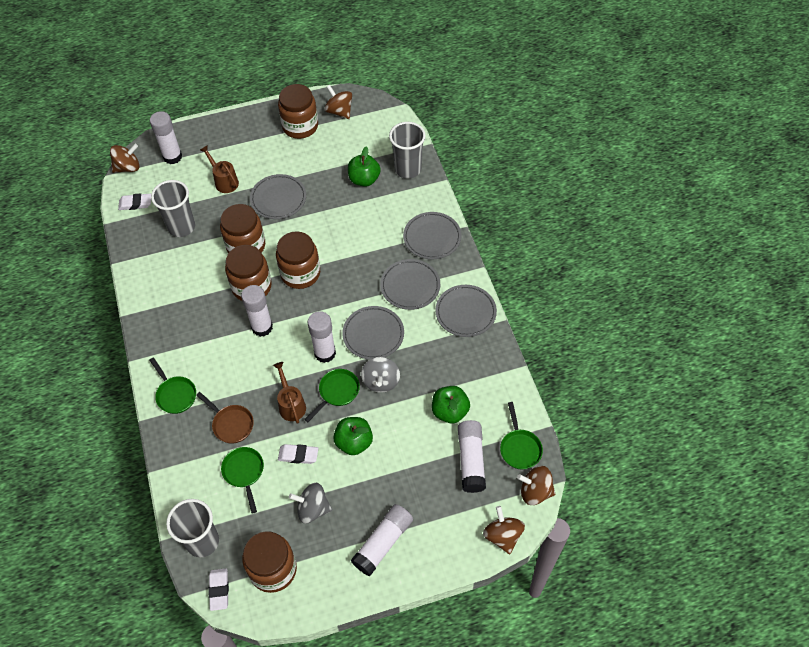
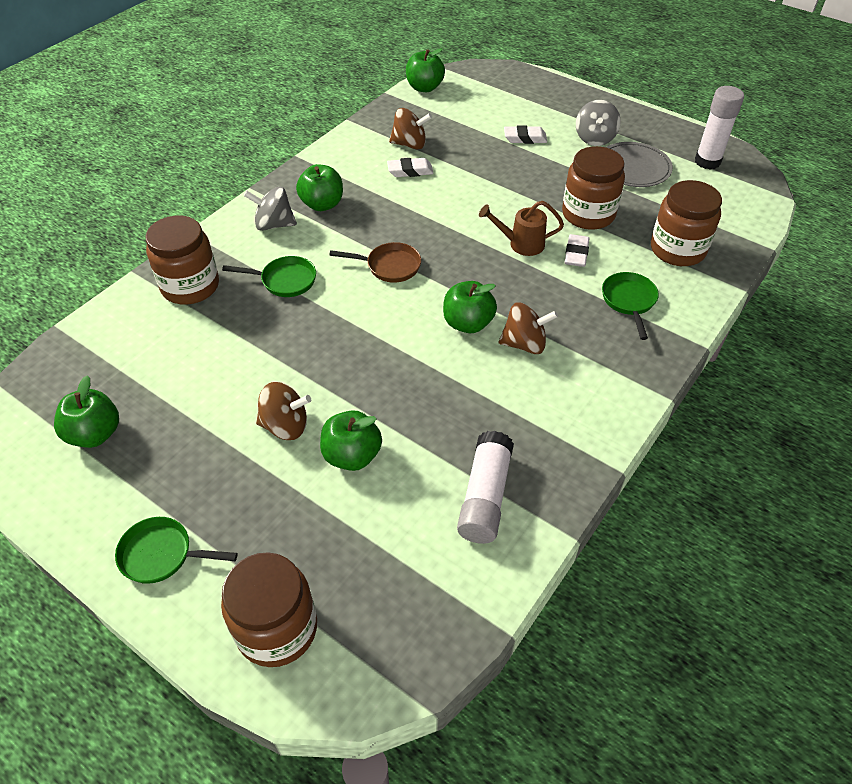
brown jar: 5 -> 4
brown spinning top: 4 -> 3
brown watering can: 2 -> 1
green apple: 3 -> 5
green pan: 4 -> 3
grey cup: 3 -> 0
grey plate: 5 -> 1
white glue stick: 5 -> 2

